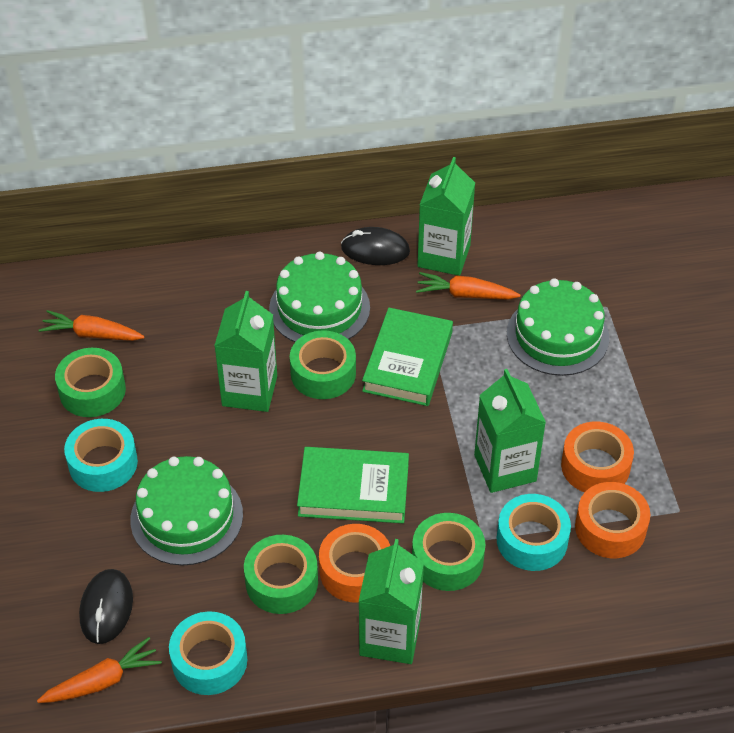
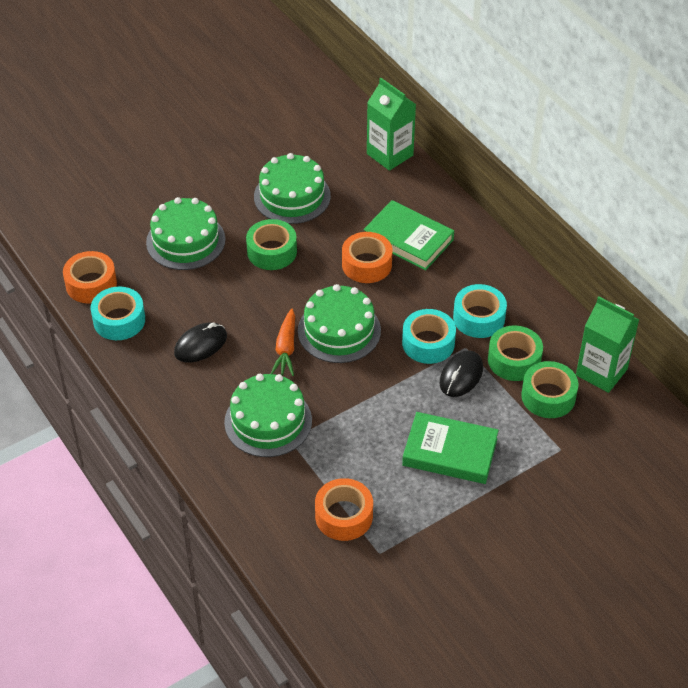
green cake: 3 -> 4
green carton: 4 -> 2
green tape: 4 -> 3
orange carrot: 3 -> 1

